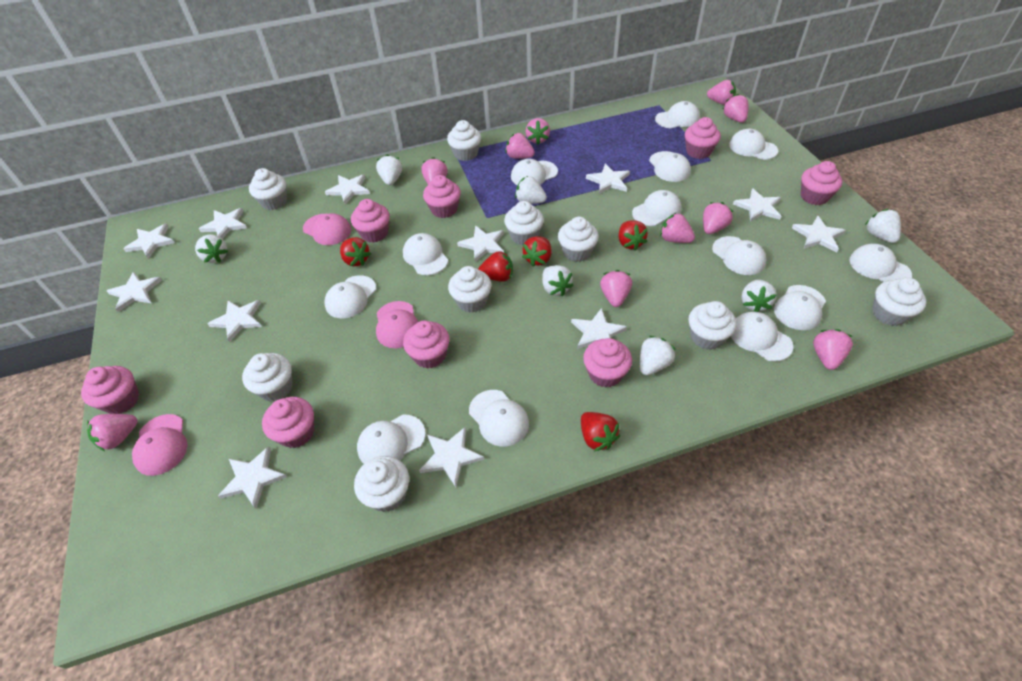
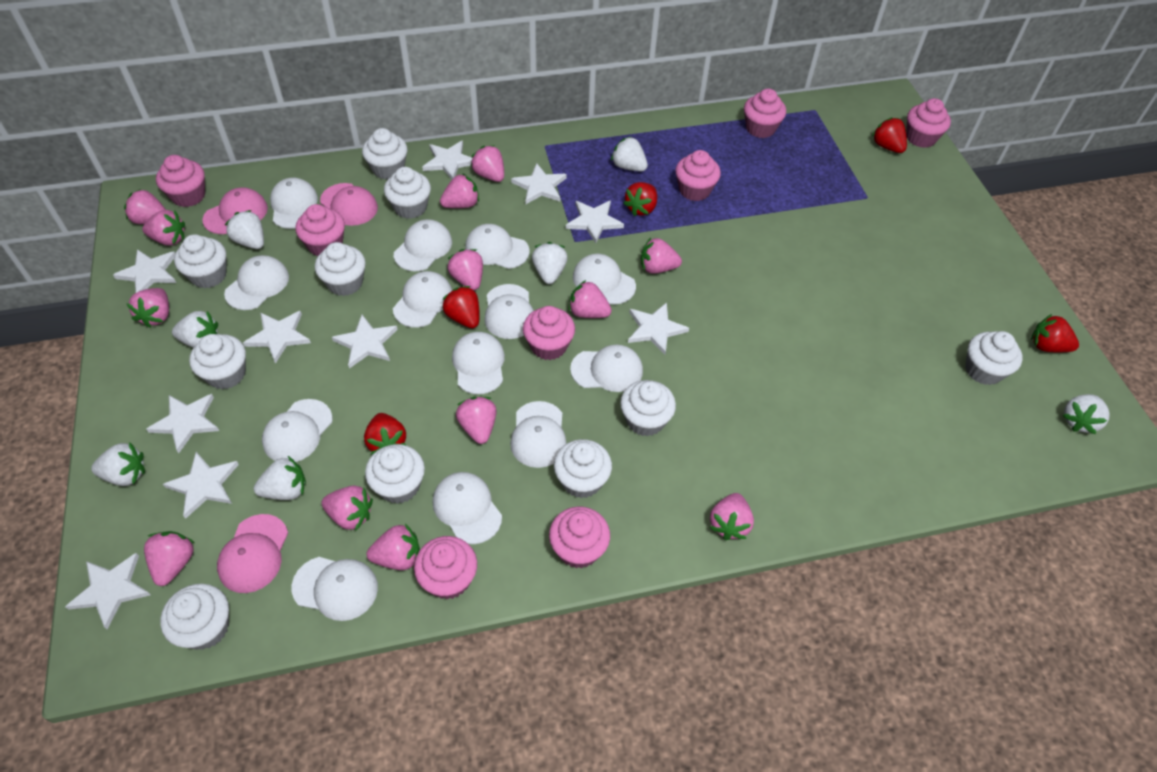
pink strawberry: 10 -> 13
white cupcake: 9 -> 10
white star: 12 -> 10

